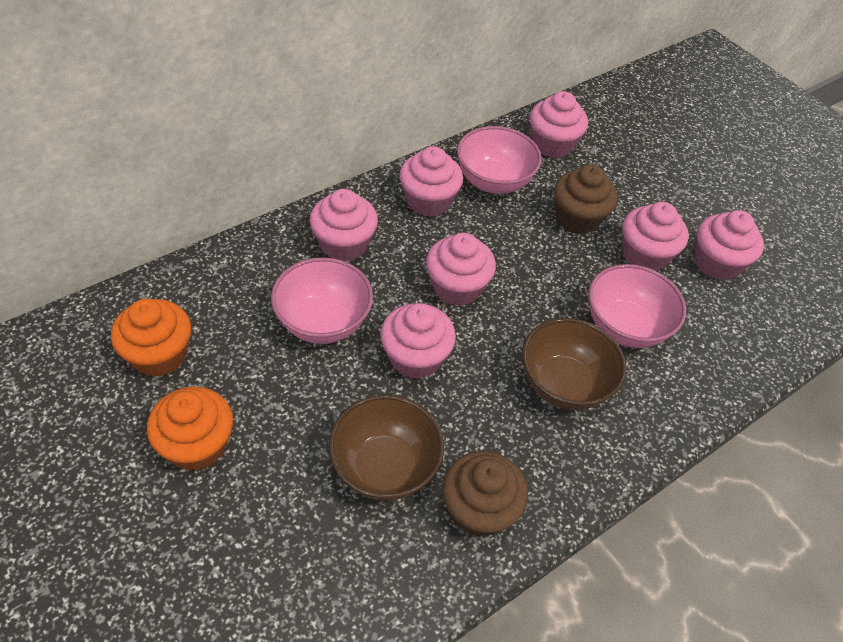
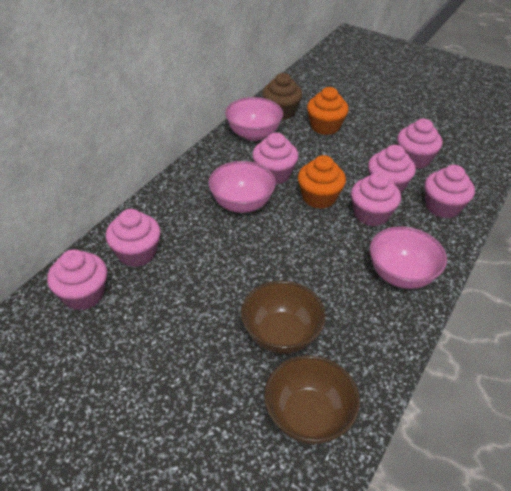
brown cupcake: 2 -> 1

